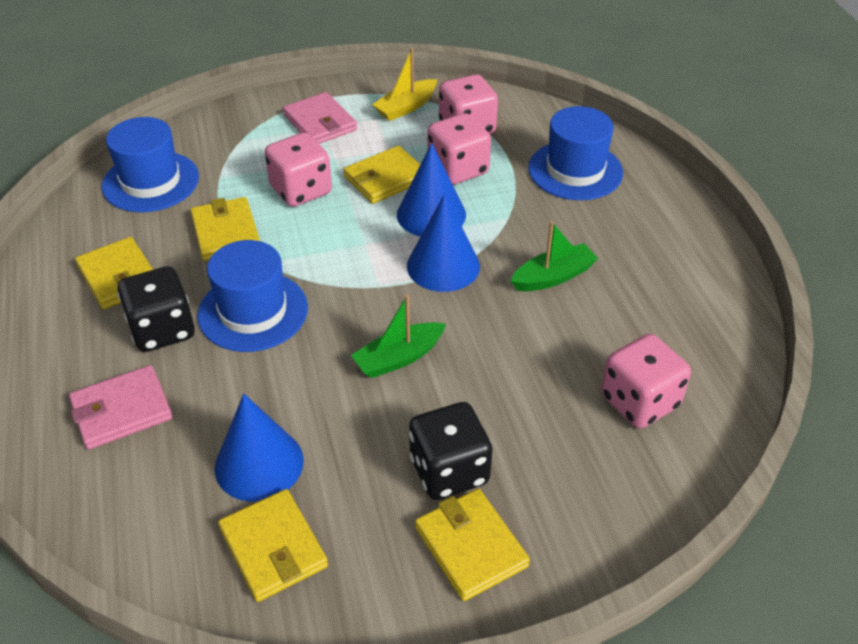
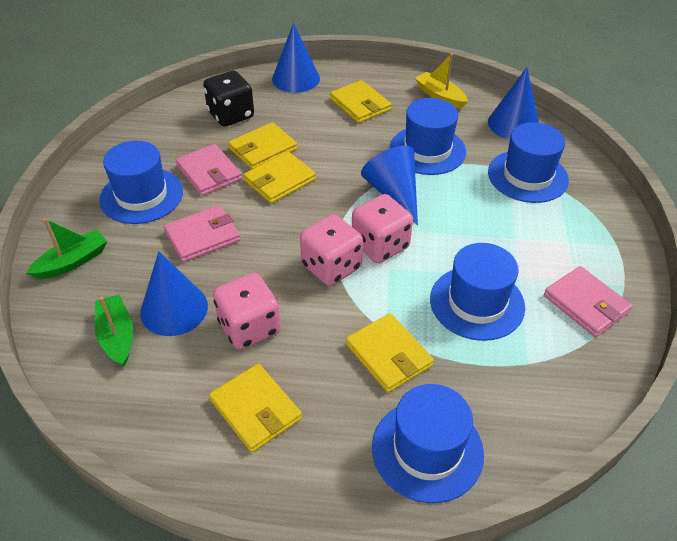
black dice: 2 -> 1
blue cone: 3 -> 4
blue hat: 3 -> 5
pink dice: 4 -> 3
pink wallet: 2 -> 3

